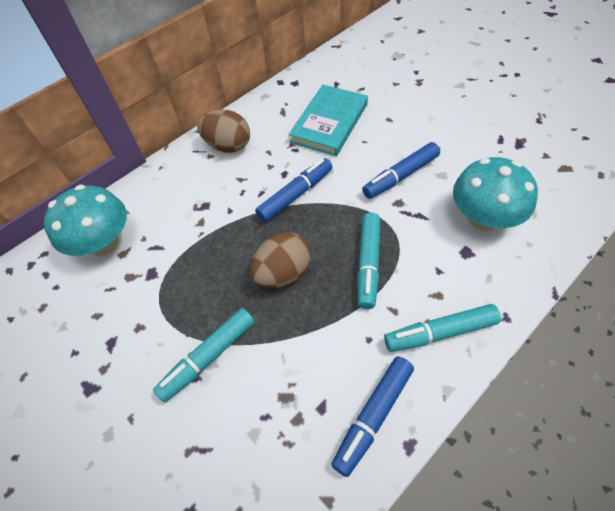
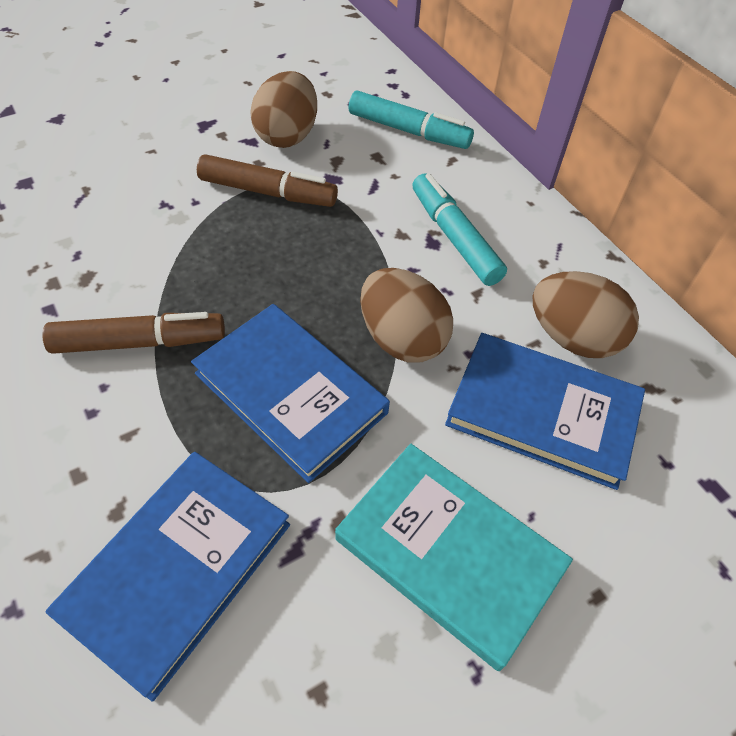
blue book: 0 -> 3
blue marker: 3 -> 0
brown egg: 2 -> 3
brown marker: 0 -> 2
turquoise marker: 3 -> 2
turquoise mushroom: 2 -> 0

